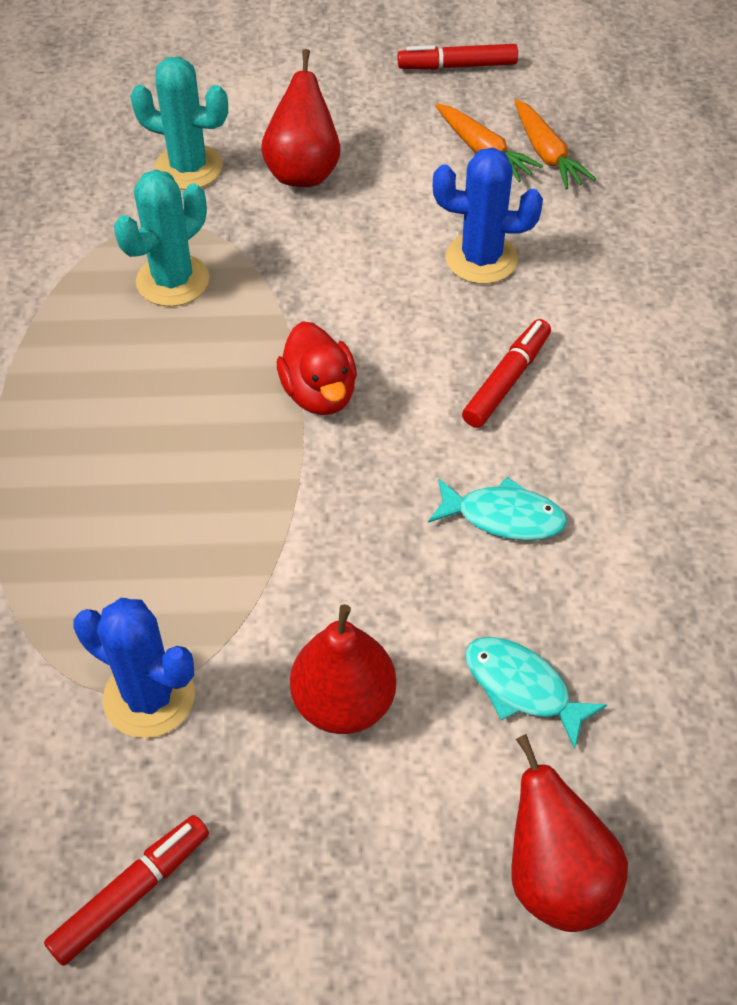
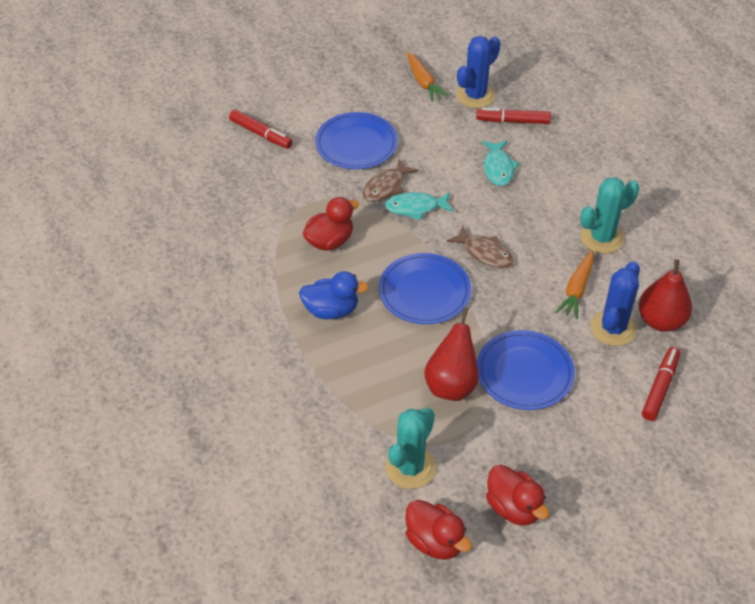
blue duck: 0 -> 1
blue plate: 0 -> 3
brown fish: 0 -> 2
red duck: 1 -> 3
red pear: 3 -> 2

